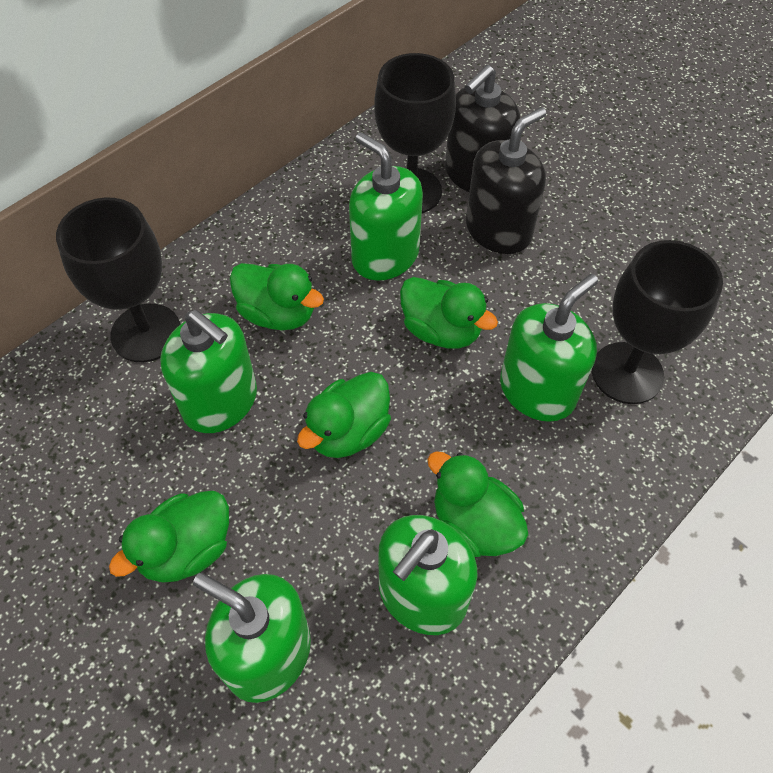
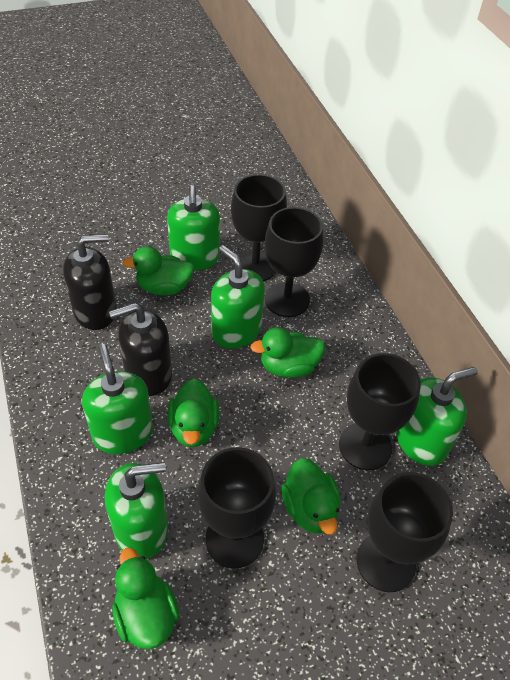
black goblet: 3 -> 5

